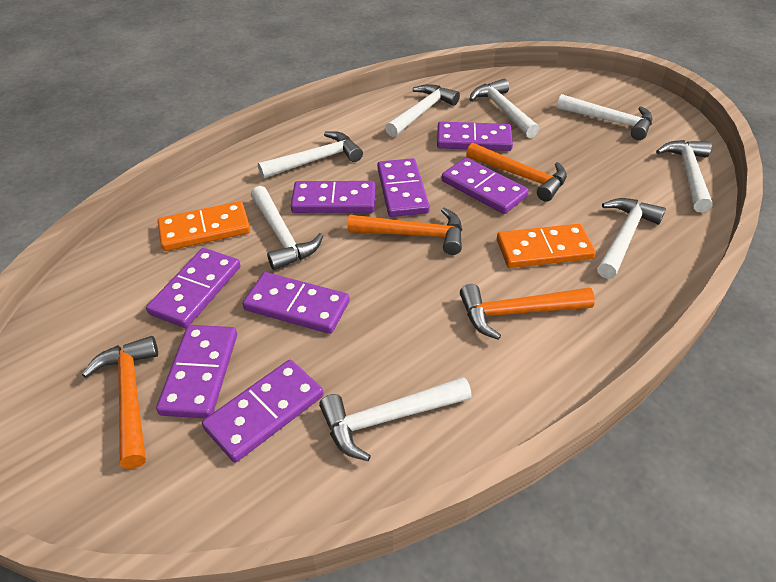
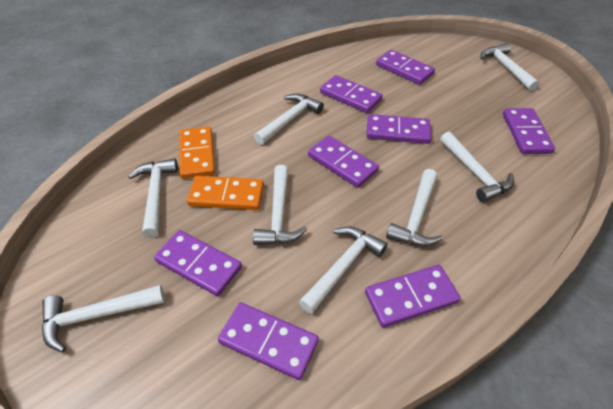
orange hammer: 4 -> 0

